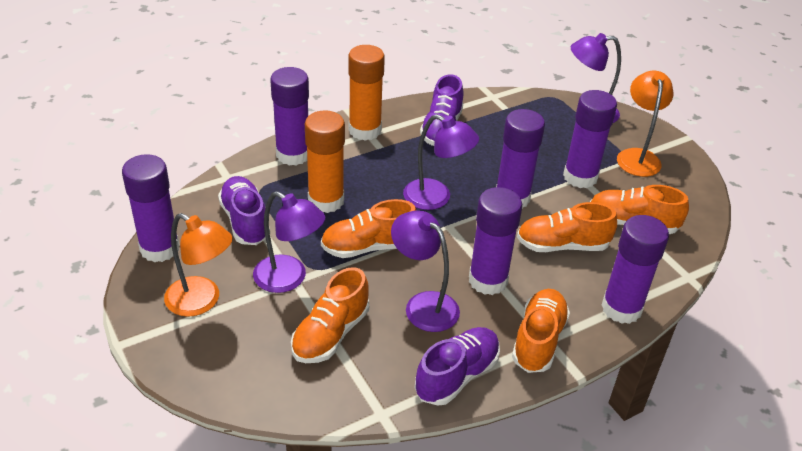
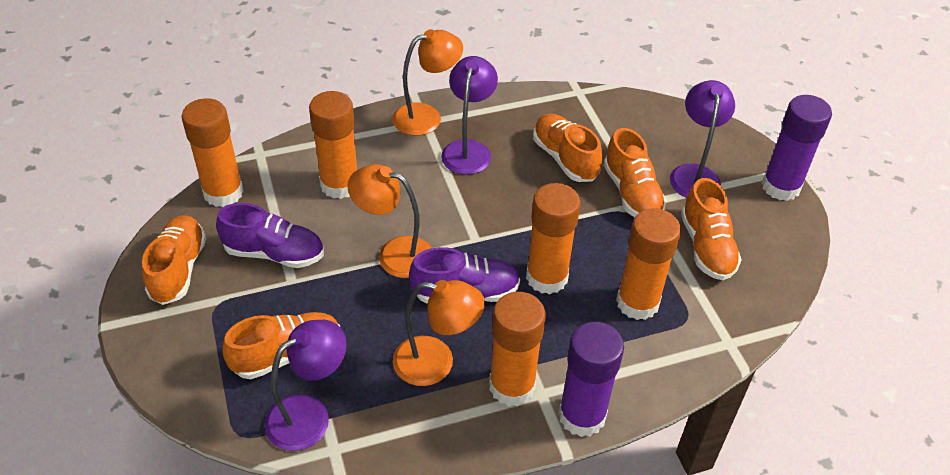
orange glue stick: 2 -> 5
orange lamp: 2 -> 3
purple glue stick: 6 -> 2
purple lamp: 4 -> 3
purple shoe: 3 -> 2

